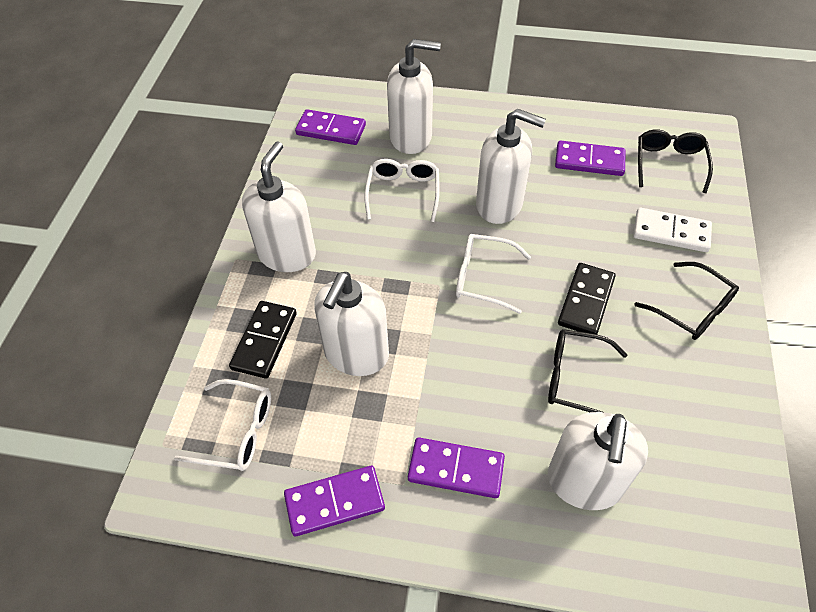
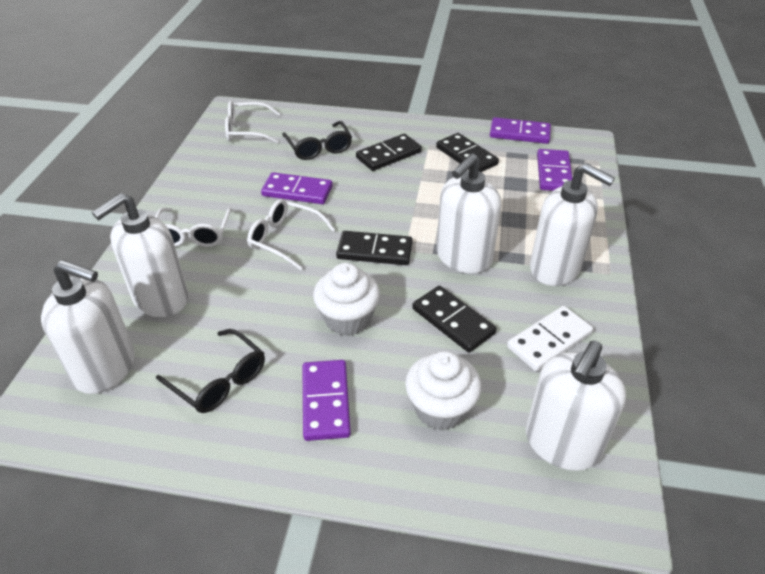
black domino: 2 -> 4
black glasses: 3 -> 2
white cupcake: 0 -> 2

